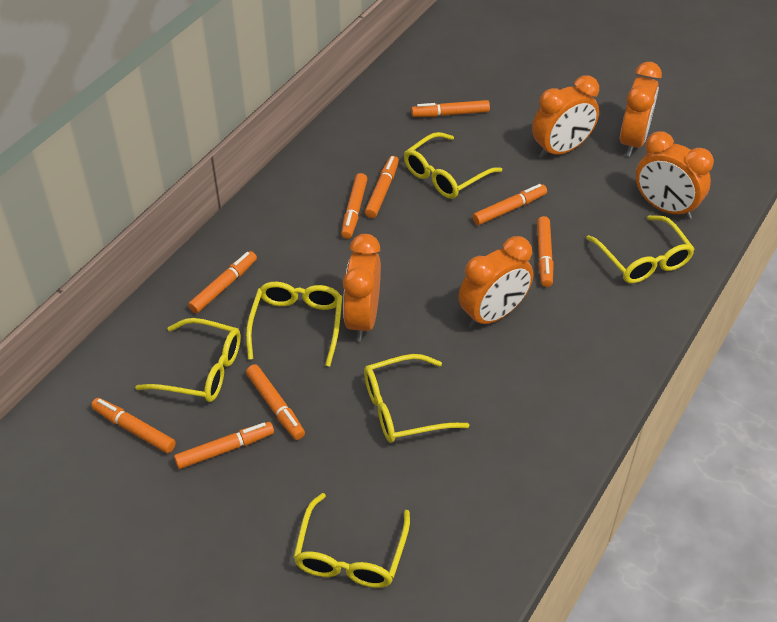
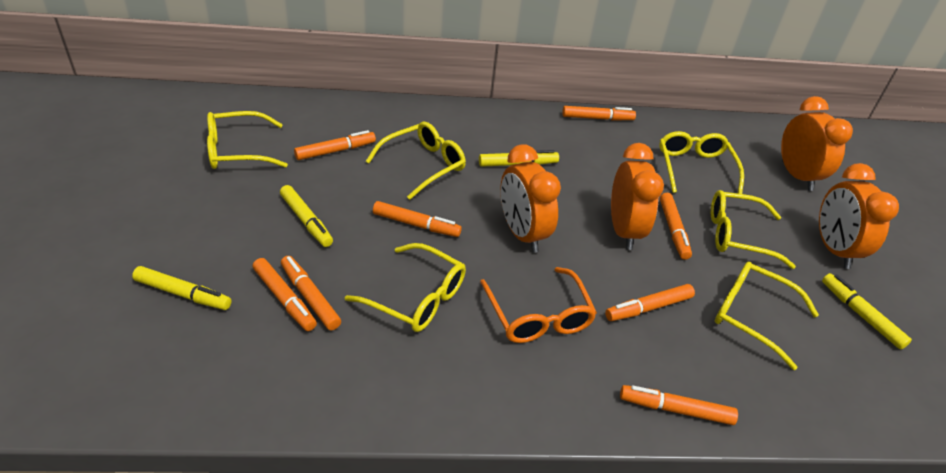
orange clock: 5 -> 4
orange glasses: 0 -> 1
orange marker: 9 -> 8
yellow marker: 0 -> 4

